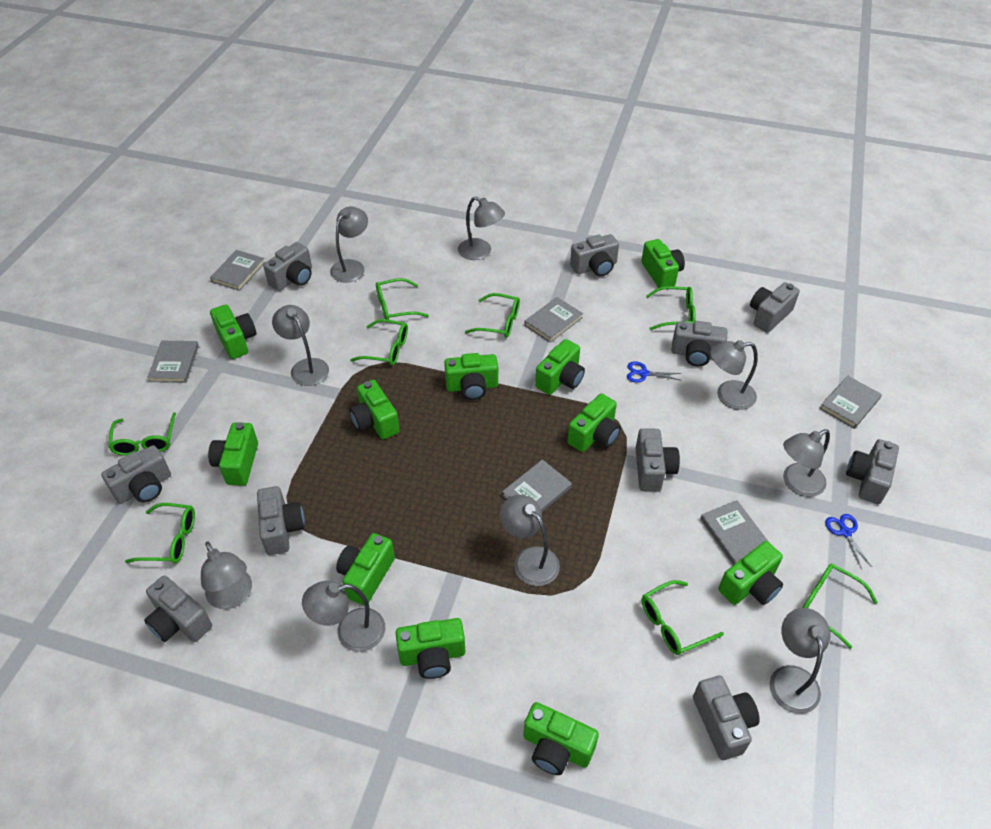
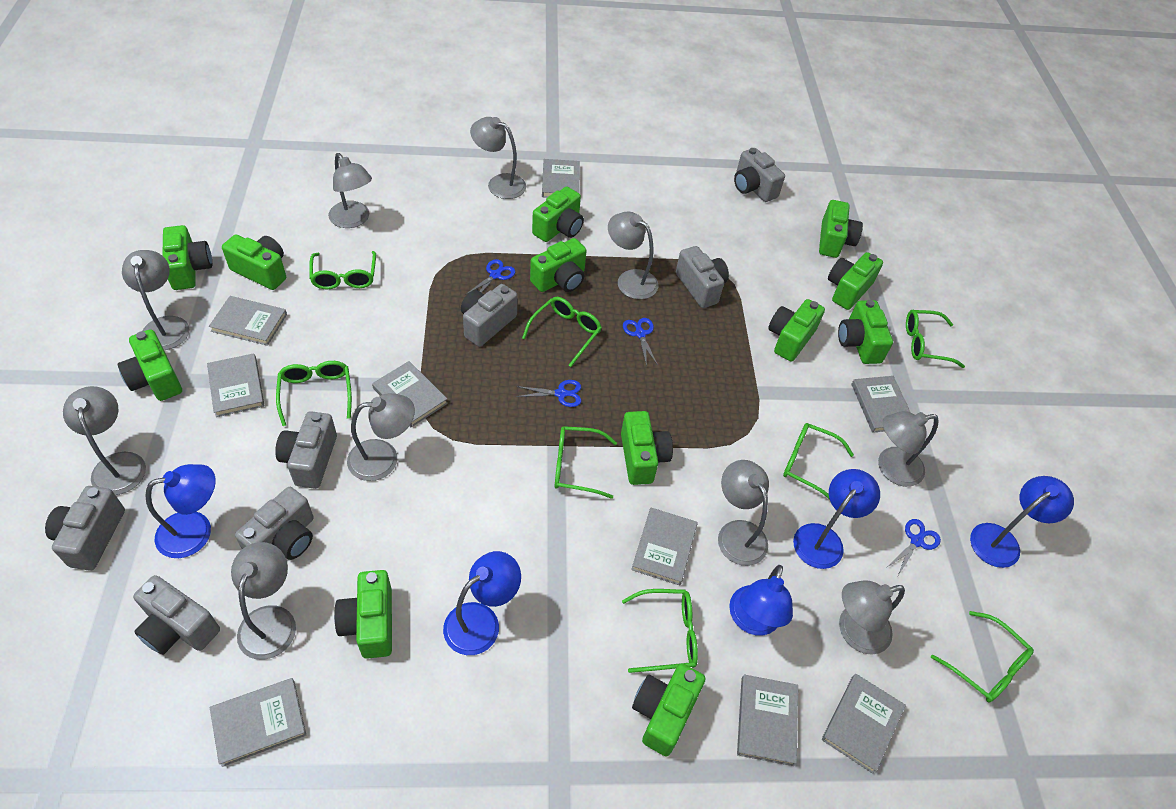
blue lamp: 0 -> 5
blue scissors: 2 -> 4
green camera: 11 -> 12
grey book: 6 -> 9
grey camera: 10 -> 7
grey lamp: 9 -> 10

